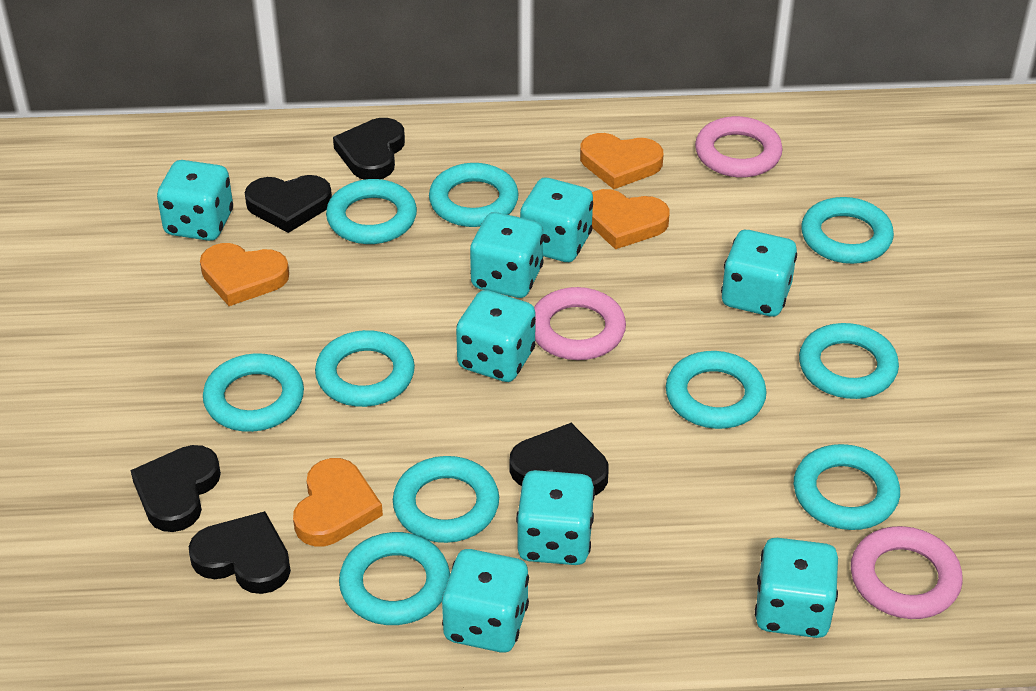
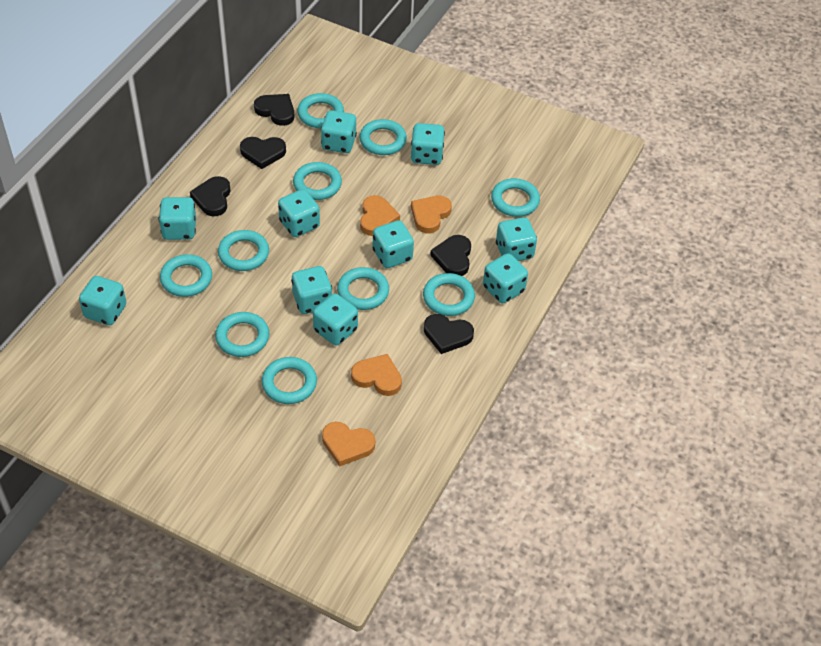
pink ring: 3 -> 0
turquoise dice: 8 -> 10

